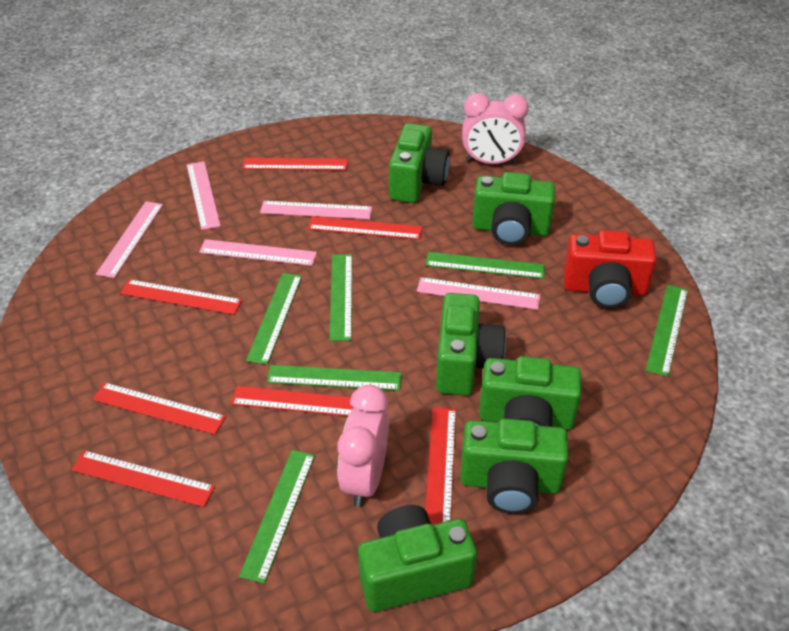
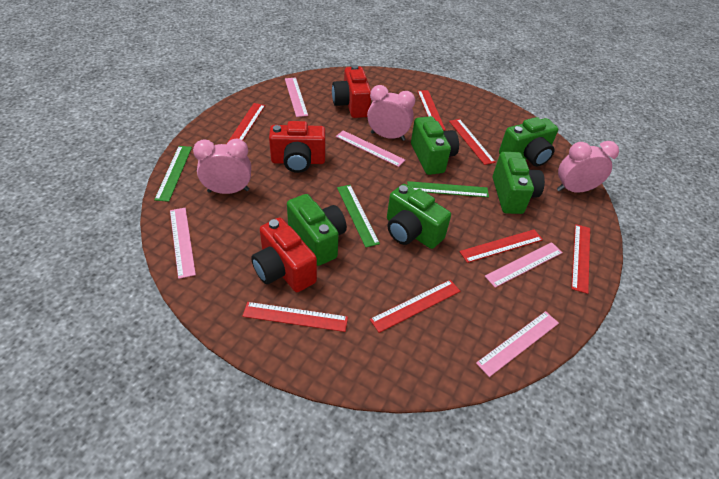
green camera: 6 -> 5
green ruler: 6 -> 3
pink clock: 2 -> 3
red camera: 1 -> 3

